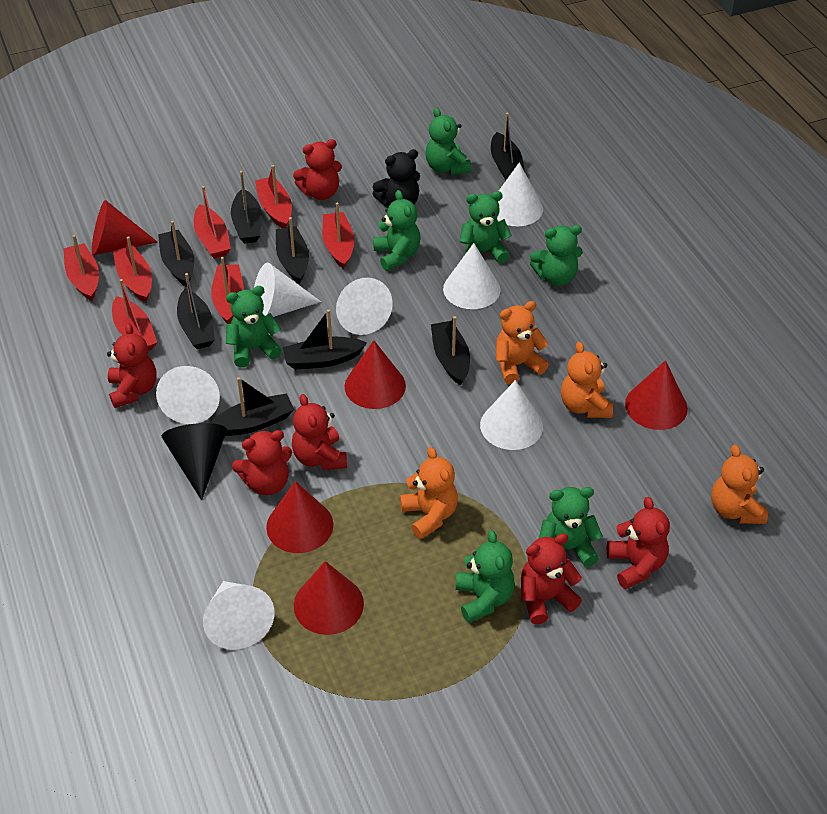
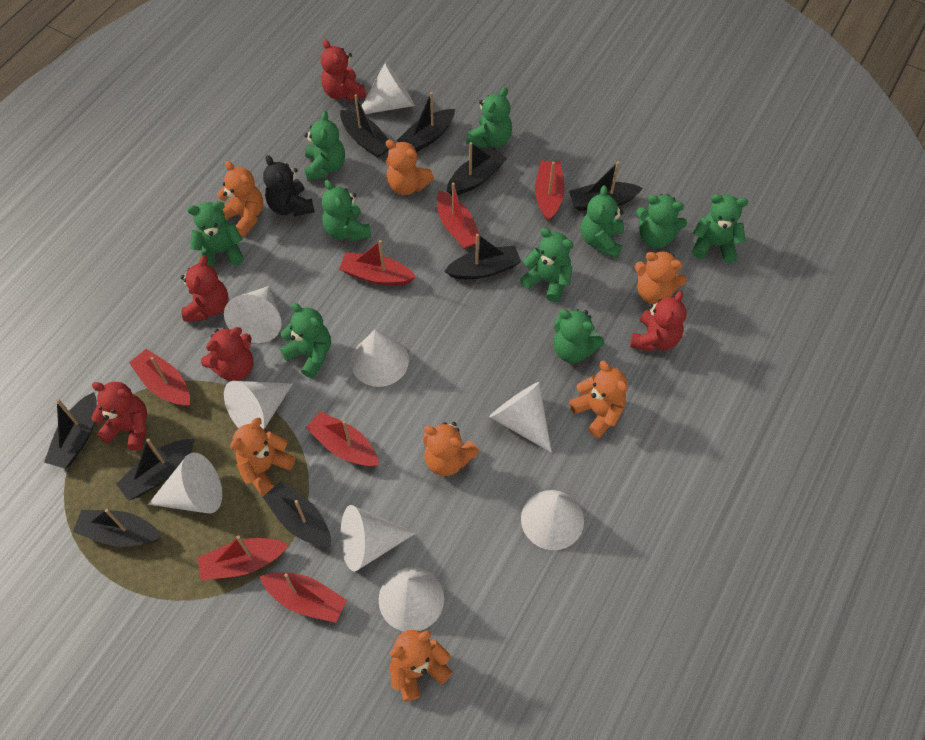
black boat: 8 -> 9
black cone: 1 -> 0
green teddy bear: 7 -> 10
orange teddy bear: 4 -> 7
red cone: 5 -> 0
red teddy bear: 6 -> 5
white cone: 7 -> 9

